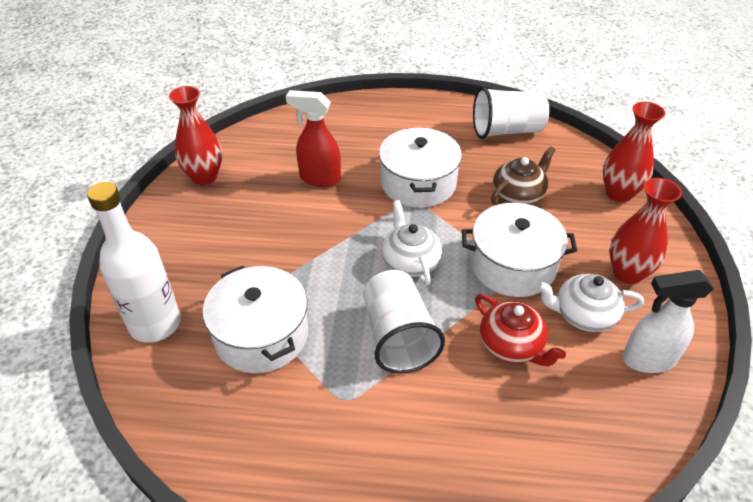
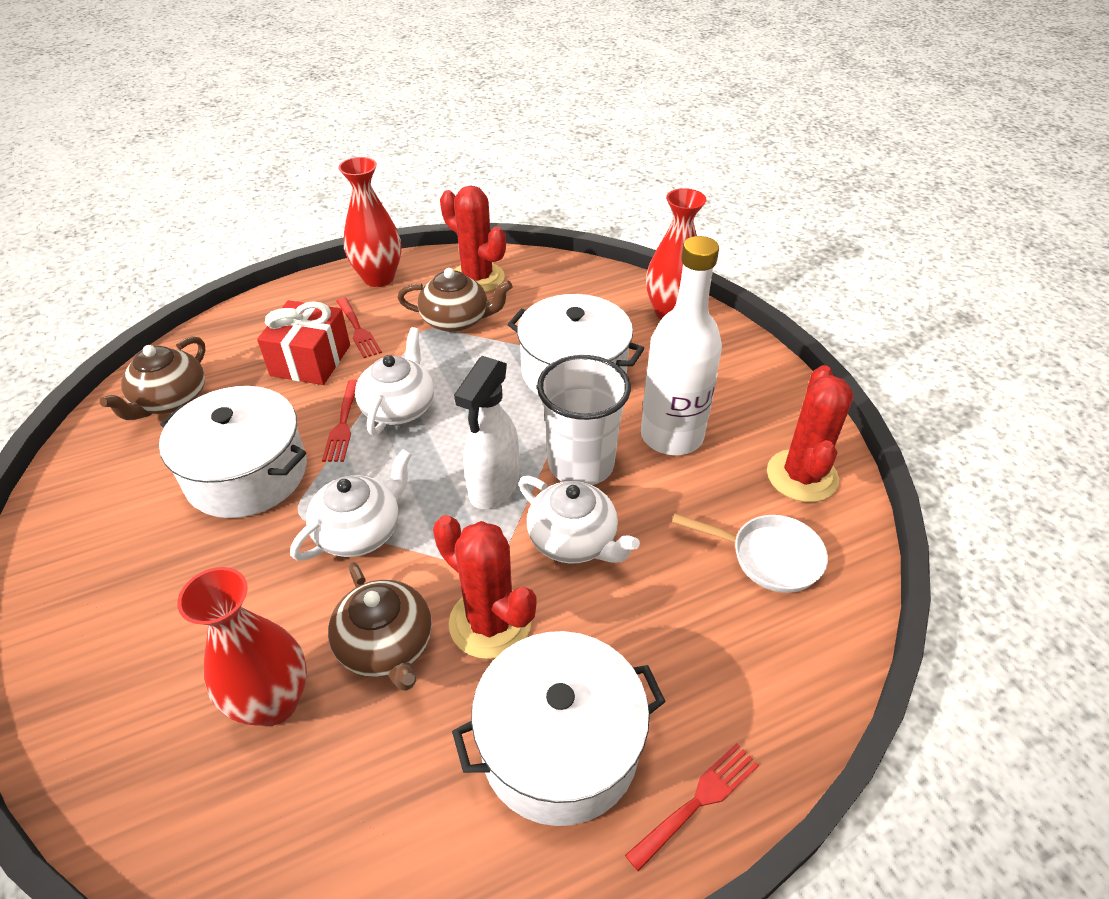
brown teapot: 1 -> 3
red cactus: 0 -> 3
red fork: 0 -> 3
red gift: 0 -> 1
red spray bottle: 1 -> 0
red teapot: 1 -> 0
white cup: 2 -> 1
white pan: 0 -> 1
white teapot: 2 -> 3

